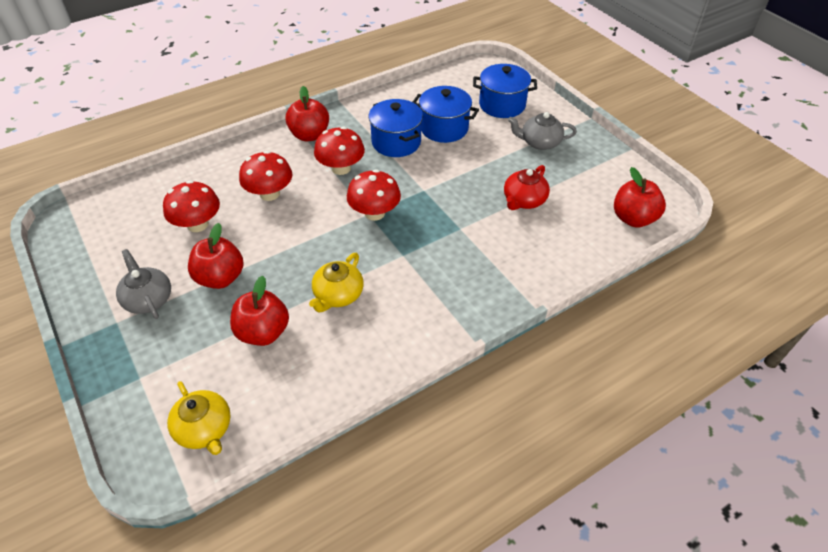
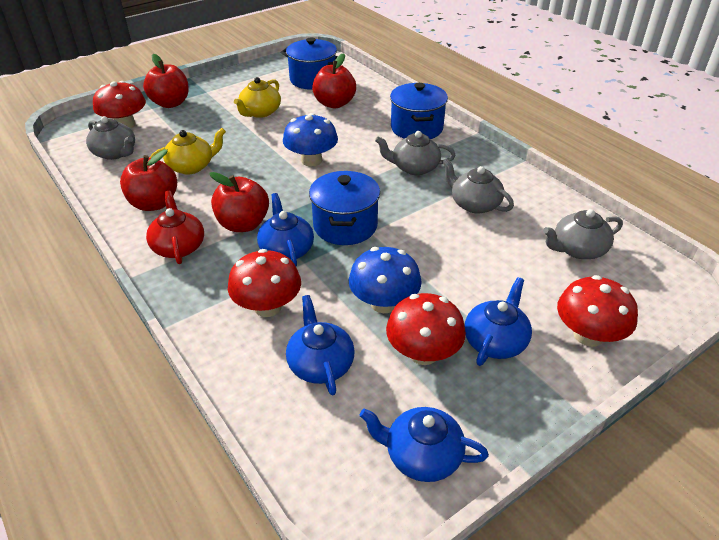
blue mushroom: 0 -> 2
blue teapot: 0 -> 4
grey teapot: 2 -> 4

